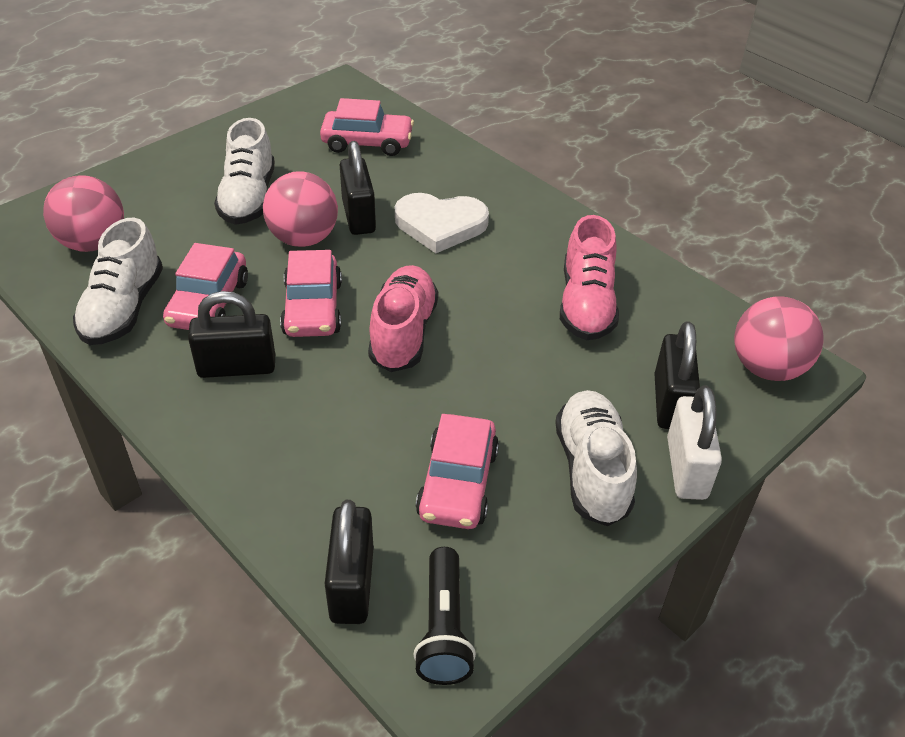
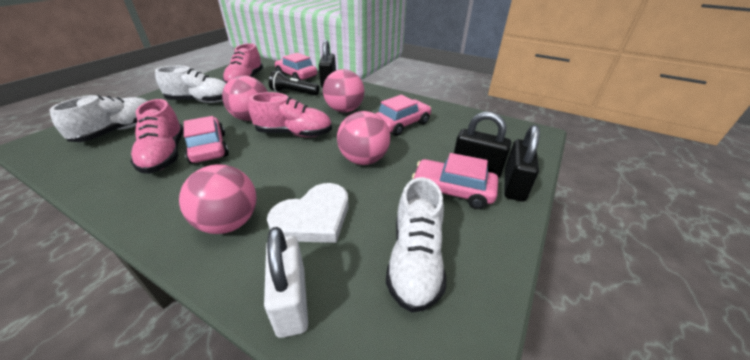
black padlock: 4 -> 3
pink ball: 3 -> 4
pink shoe: 2 -> 3

